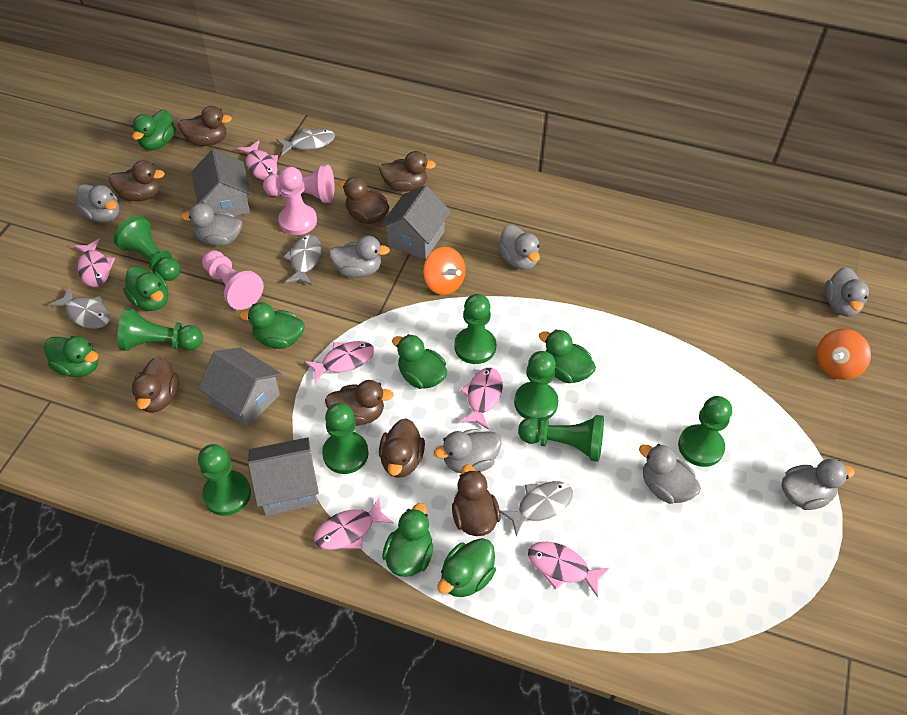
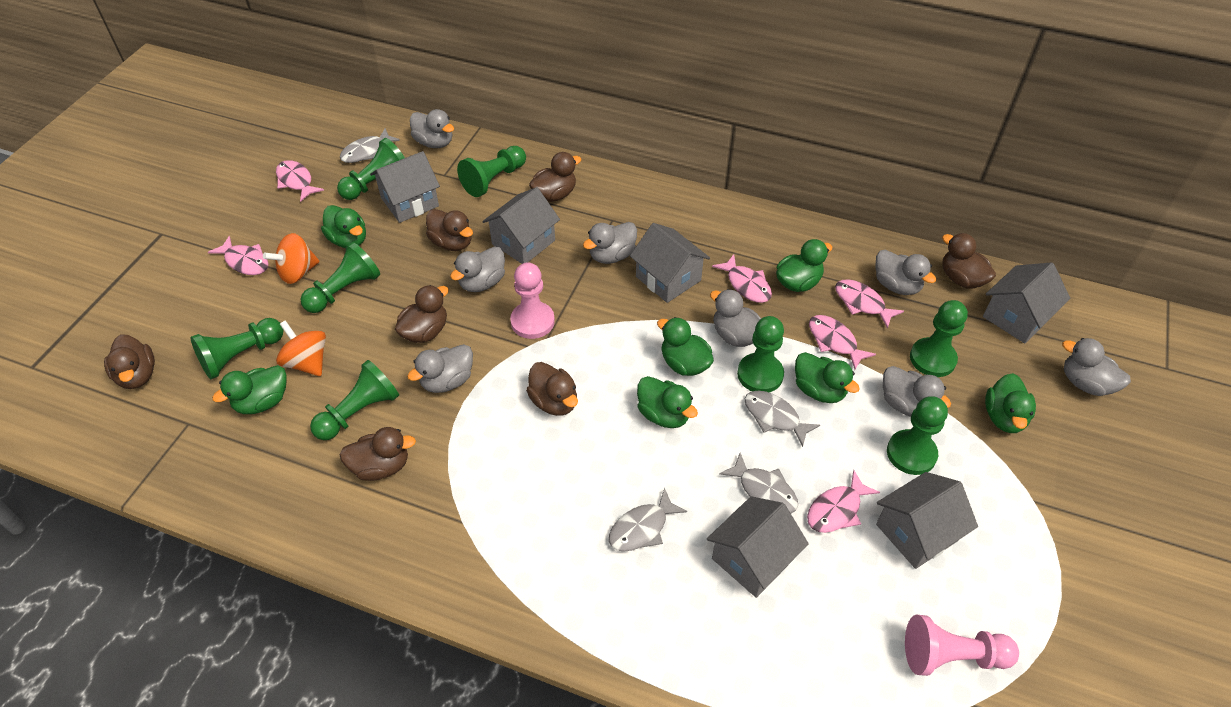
brown duck: 8 -> 7
green duck: 8 -> 7
grey house: 4 -> 6
pink pawn: 3 -> 2

